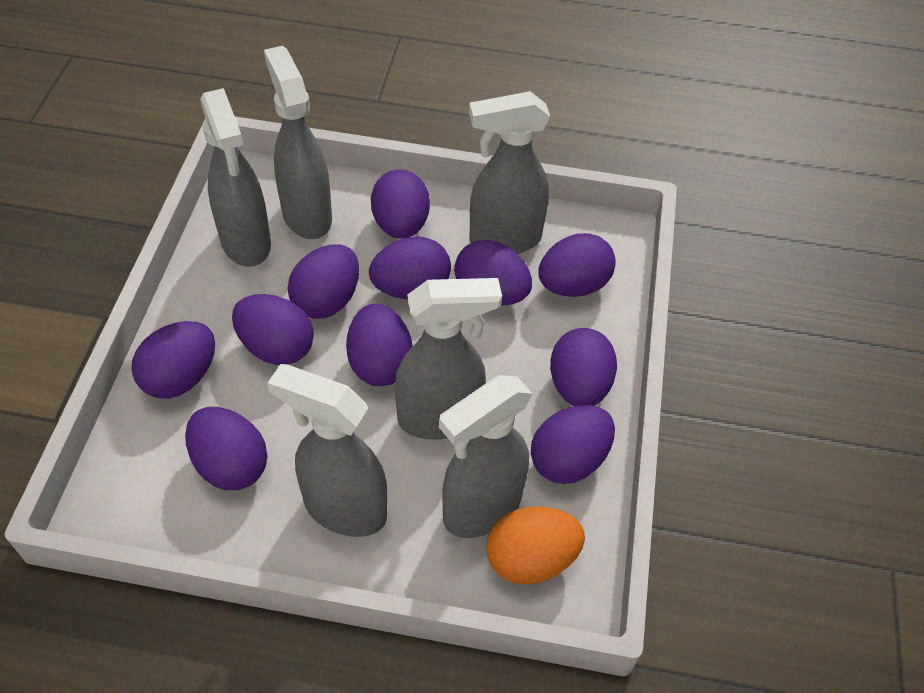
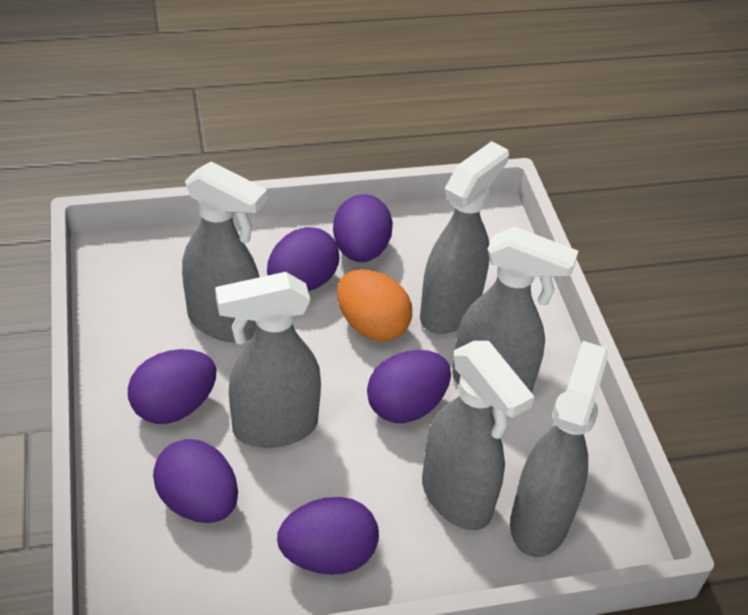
purple egg: 11 -> 6

